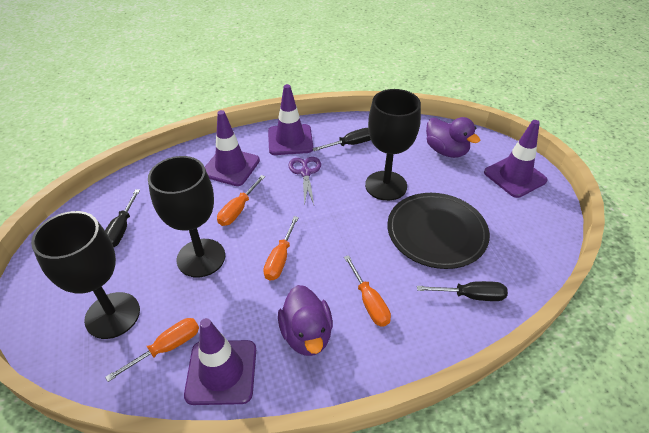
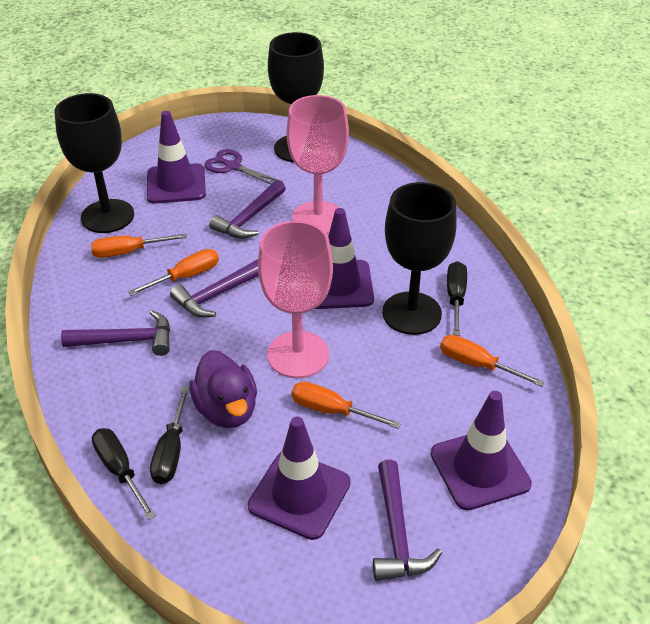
black plate: 1 -> 0
pink goblet: 0 -> 2
purple duck: 2 -> 1
purple hammer: 0 -> 4

